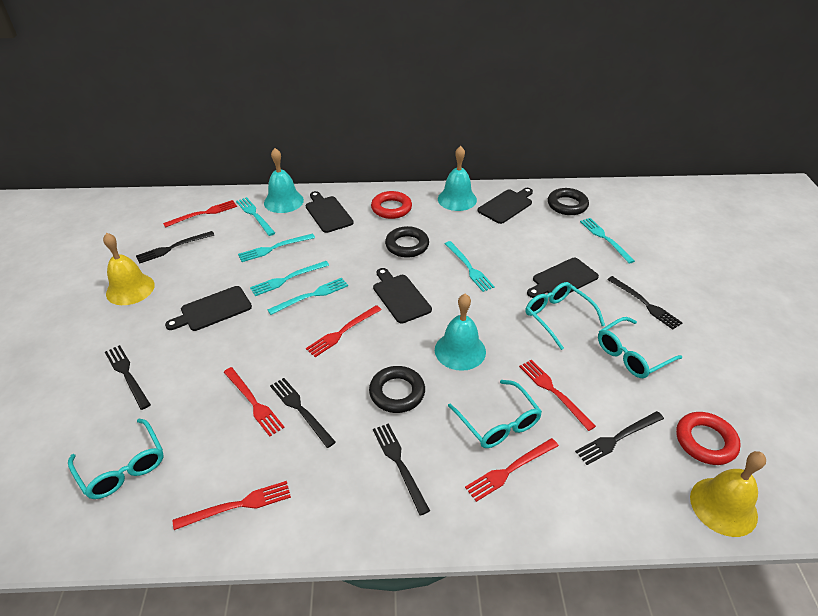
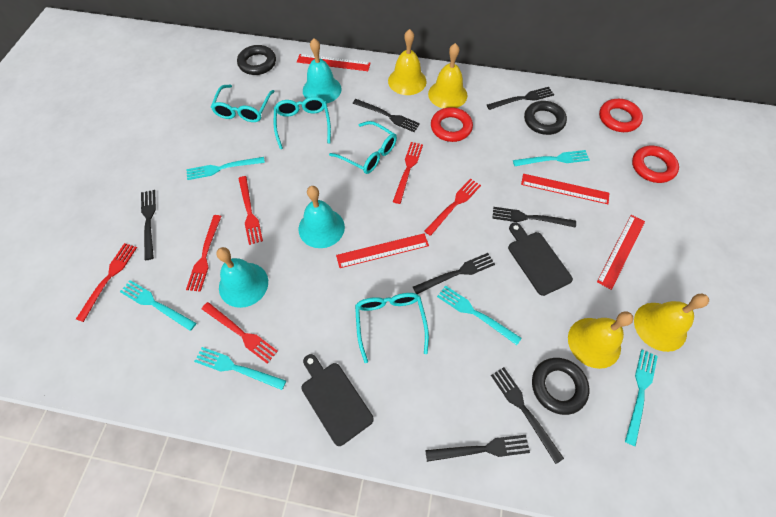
black cutting board: 5 -> 2
black fork: 6 -> 7
red ring: 2 -> 3
red ruler: 0 -> 4
yellow bell: 2 -> 4

